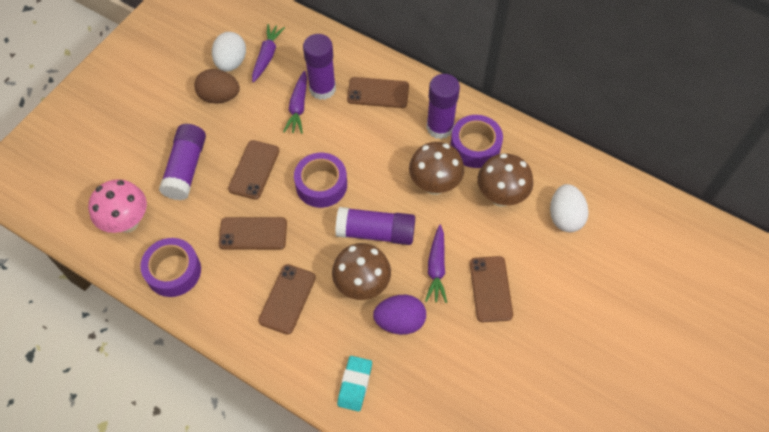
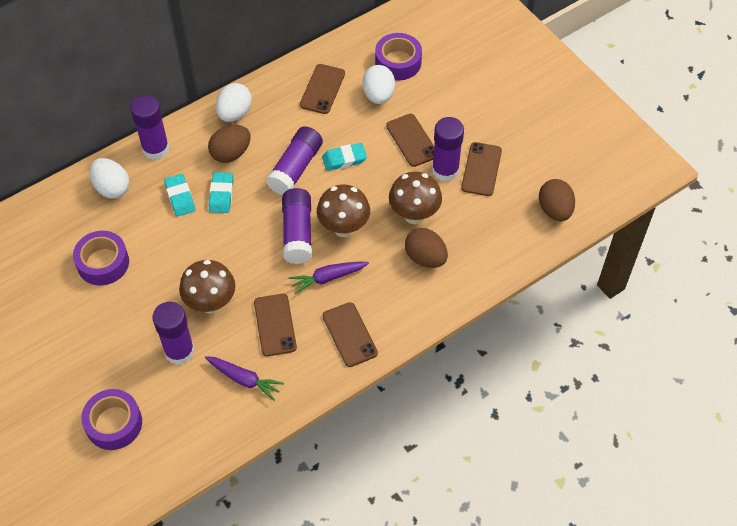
brown egg: 1 -> 3
pink mushroom: 1 -> 0
purple carrot: 3 -> 2
purple egg: 1 -> 0
purple glue stick: 4 -> 5
turquoise eraser: 1 -> 3
white egg: 2 -> 3

